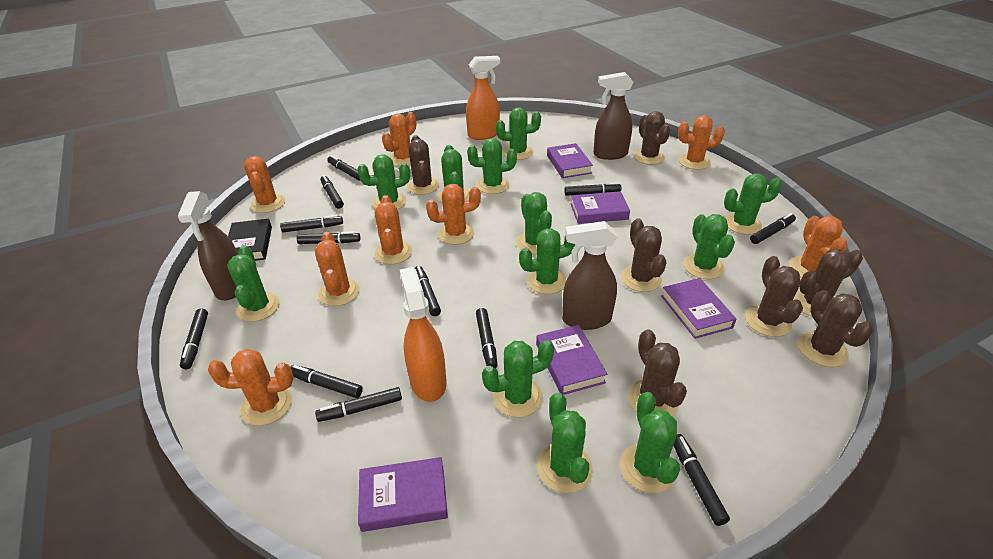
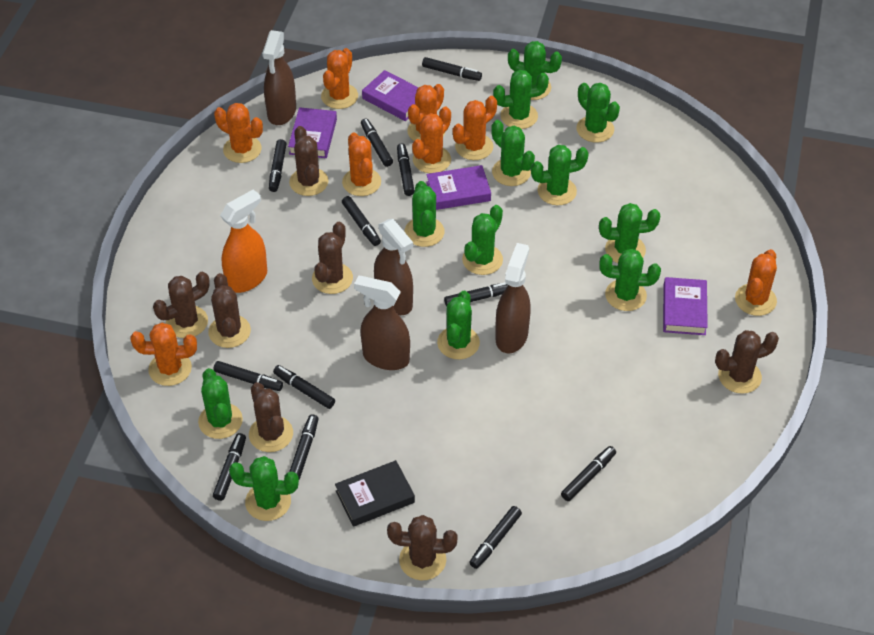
brown spray bottle: 3 -> 4
orange spray bottle: 2 -> 1
purple book: 5 -> 4

